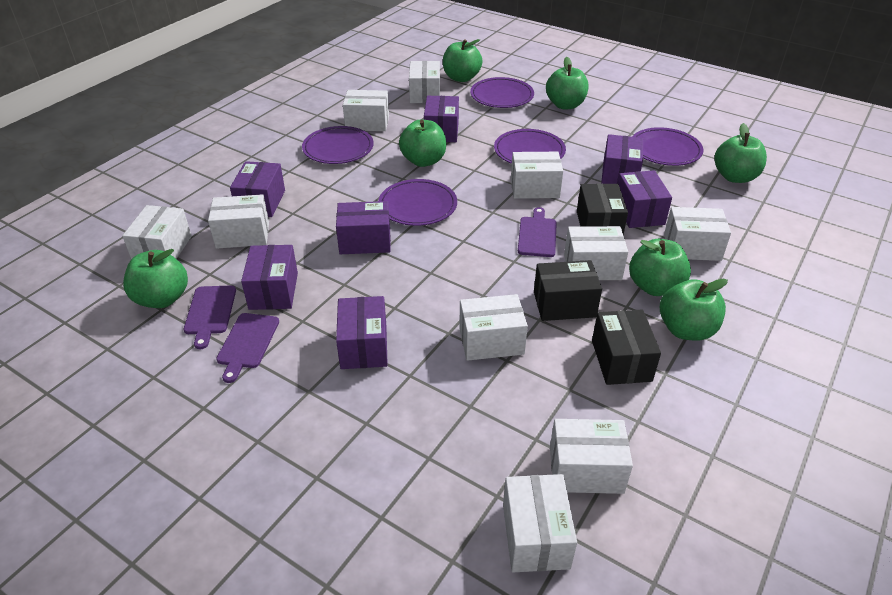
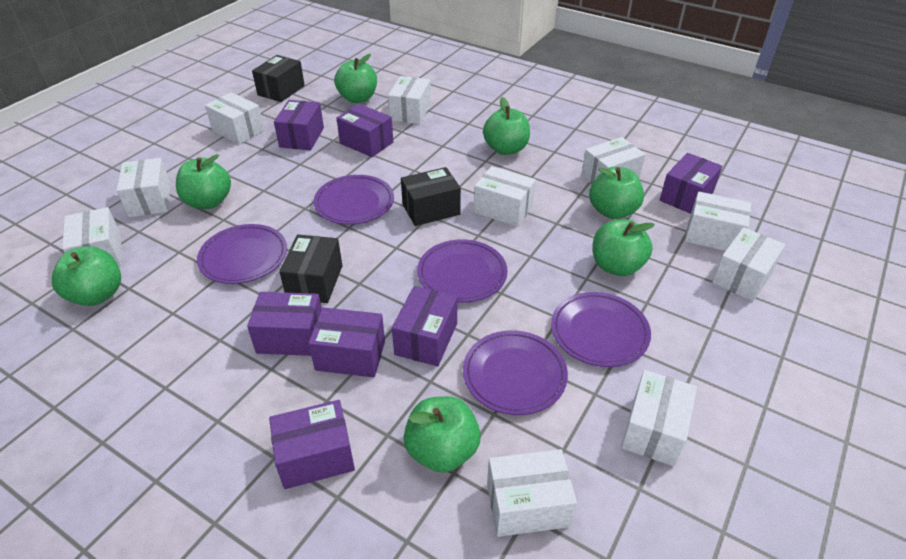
purple cutting board: 3 -> 0

